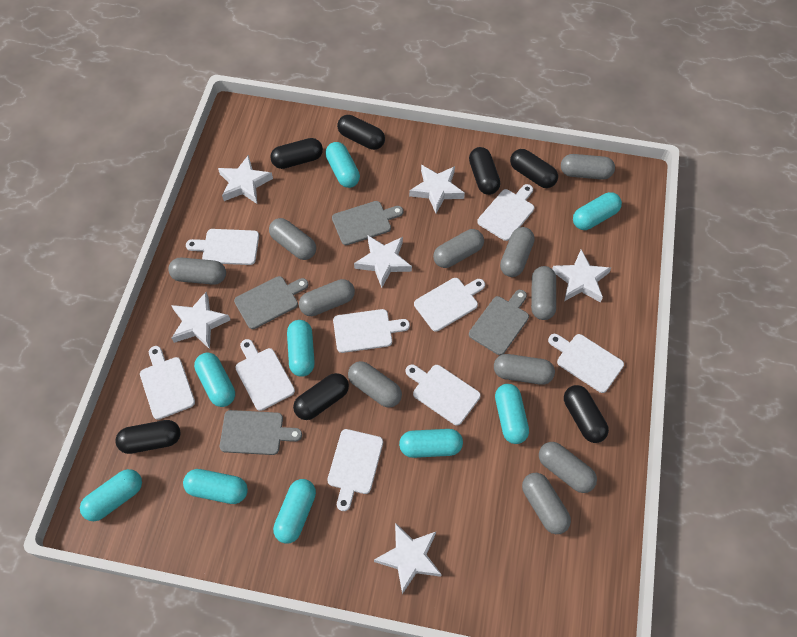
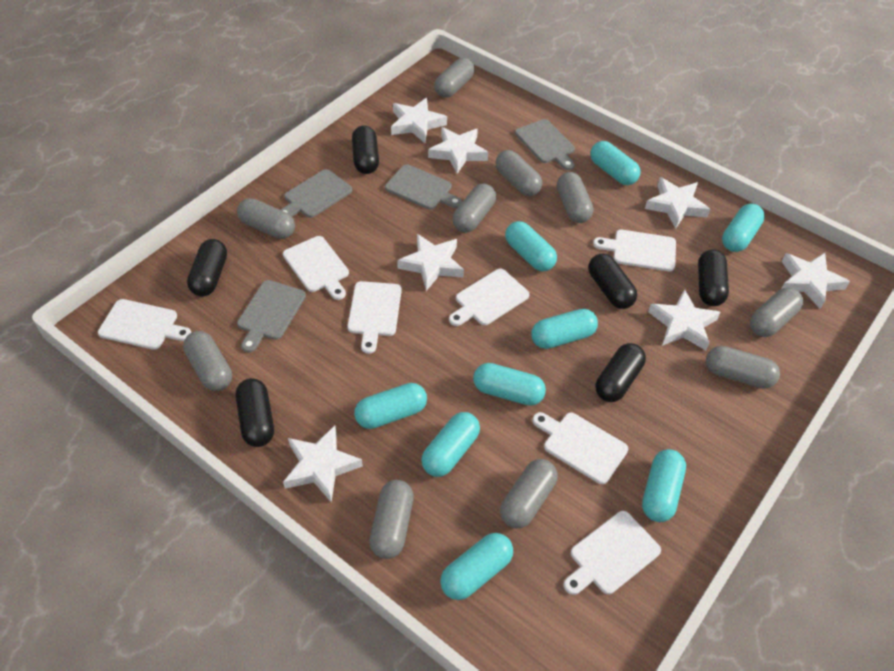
black capsule: 7 -> 6
grey capsule: 11 -> 10
white cutting board: 9 -> 7
white star: 6 -> 7

